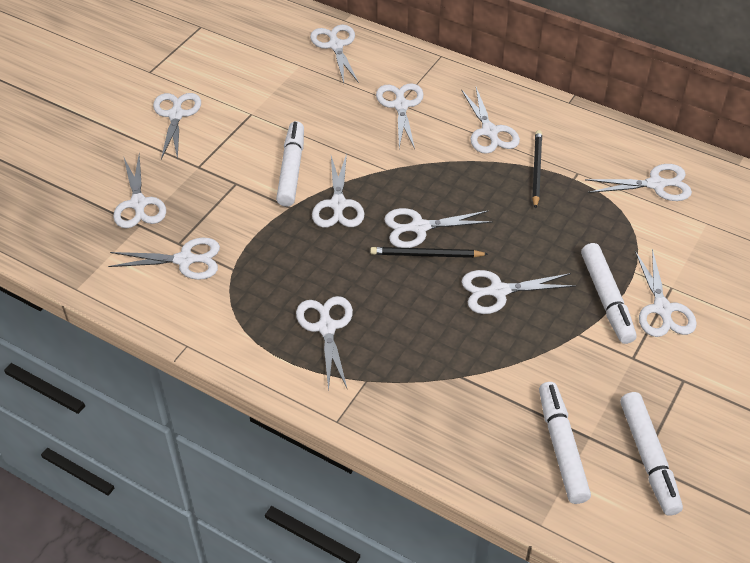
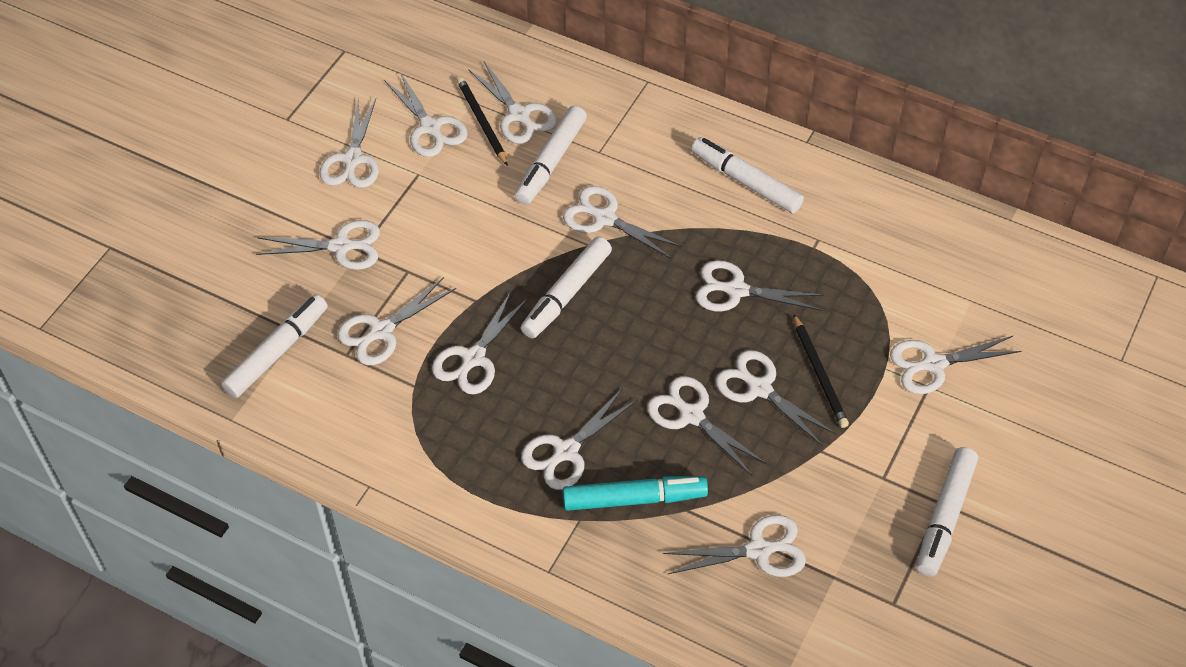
turquoise marker: 0 -> 1
white marker: 4 -> 5
white scissors: 12 -> 13

